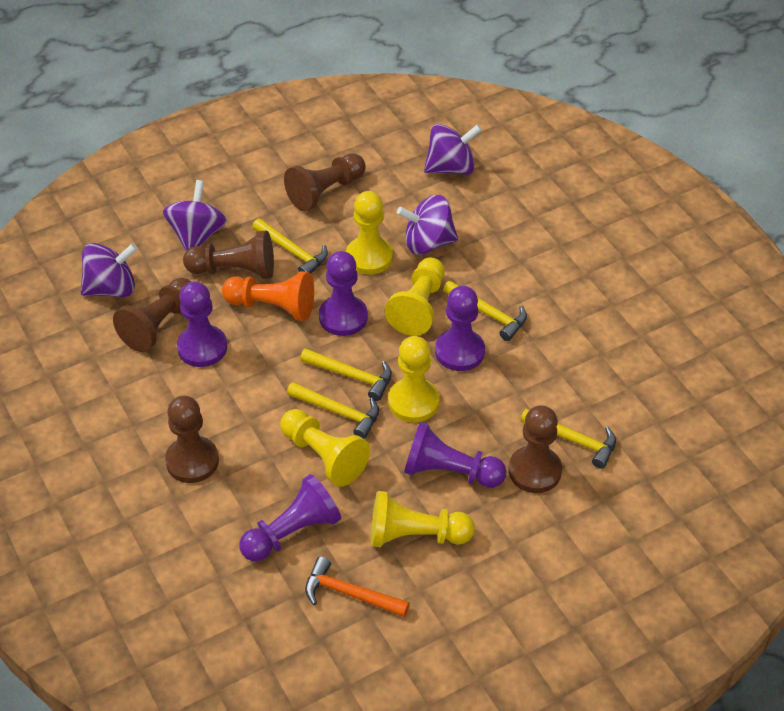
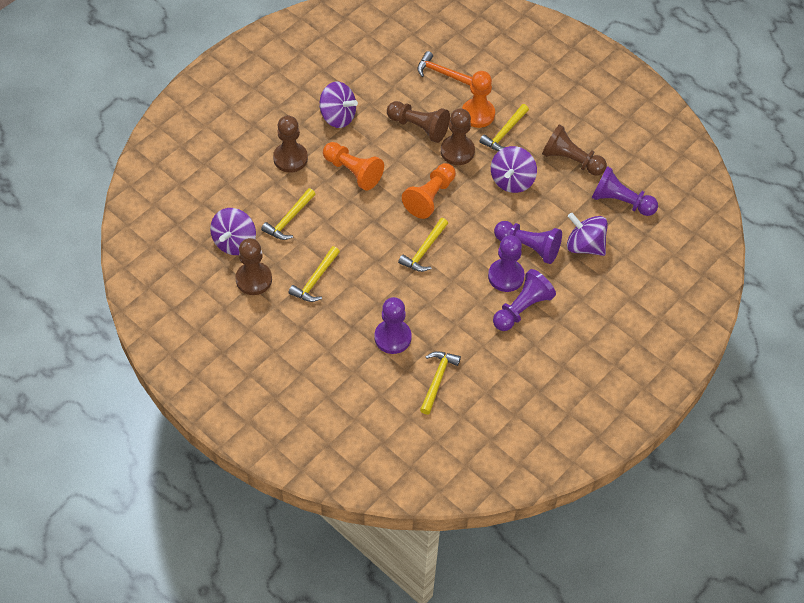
orange pawn: 1 -> 3
yellow pawn: 5 -> 0

